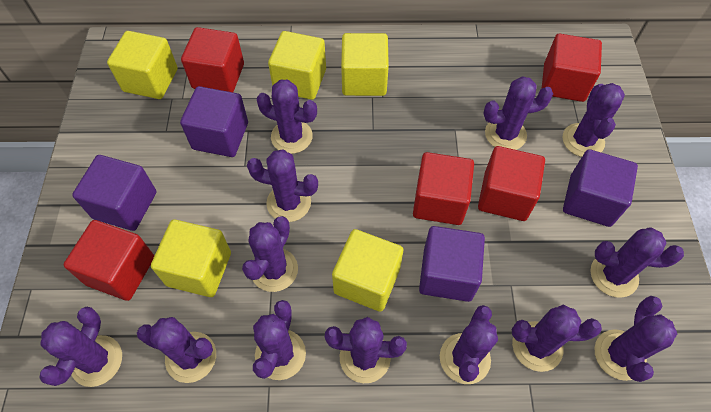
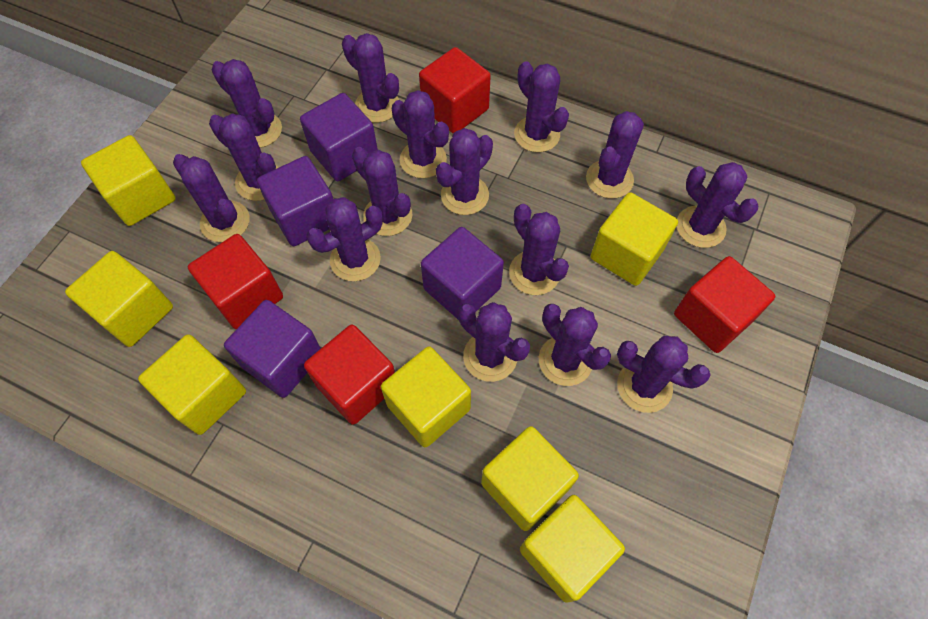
purple cactus: 13 -> 15
red cube: 5 -> 4
yellow cube: 5 -> 7

